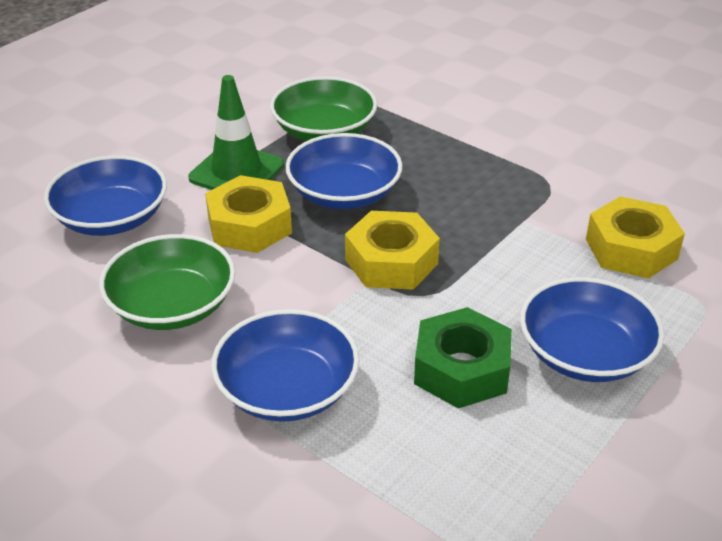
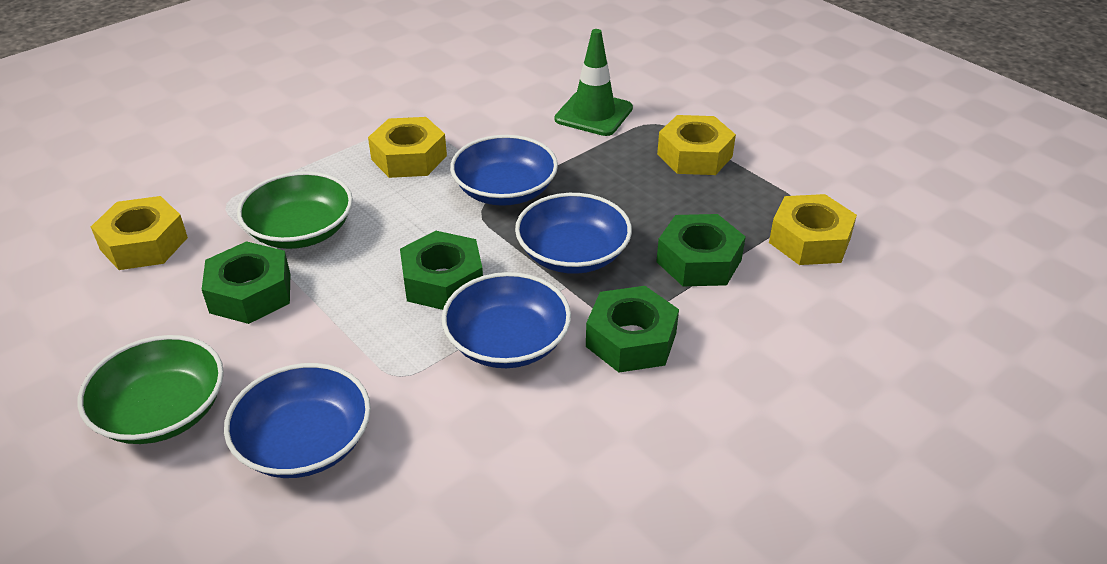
green nut: 1 -> 4
yellow nut: 3 -> 4

